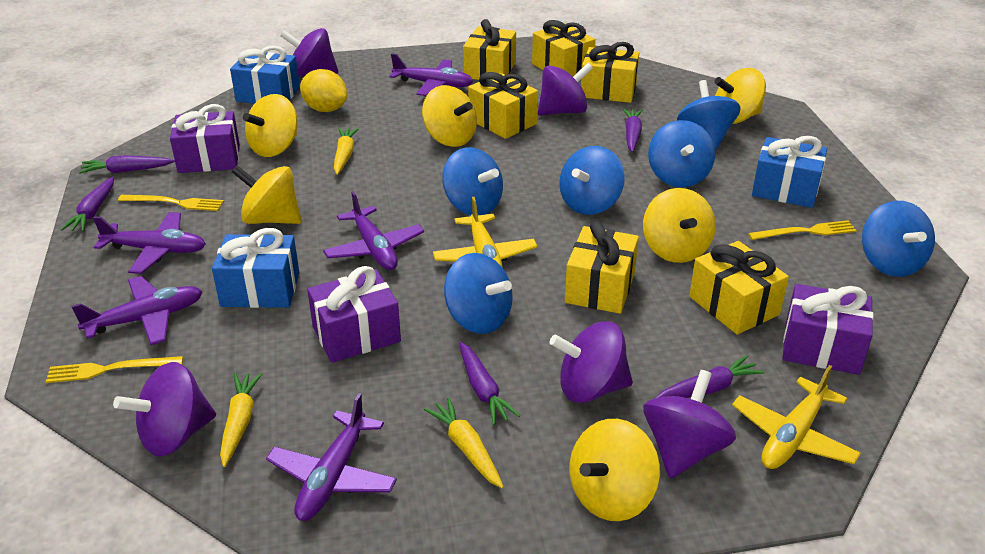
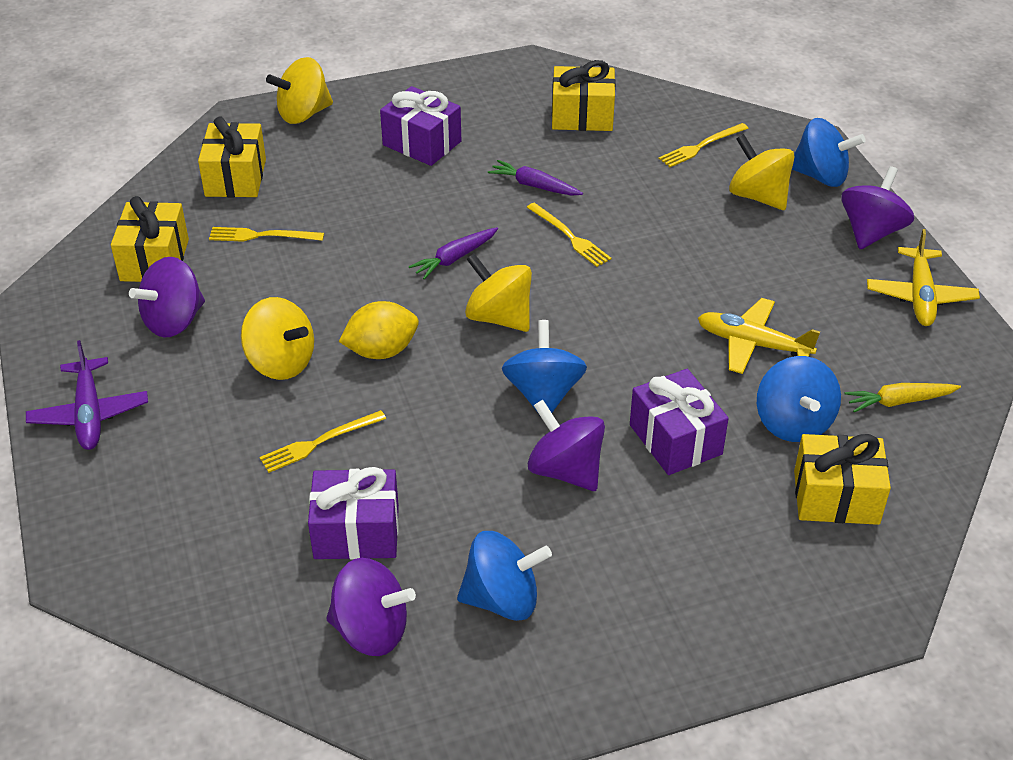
blue gift: 3 -> 0
blue spinning top: 6 -> 4
purple carrot: 5 -> 2
purple plane: 5 -> 1
purple spinning top: 5 -> 4
yellow carrot: 3 -> 1
yellow fork: 3 -> 4
yellow gift: 6 -> 4
yellow spinning top: 6 -> 4

